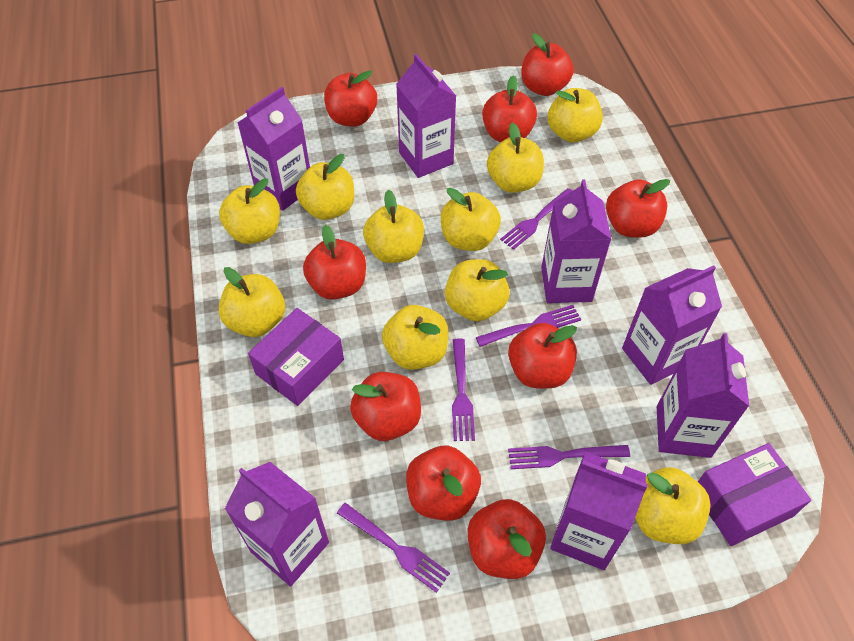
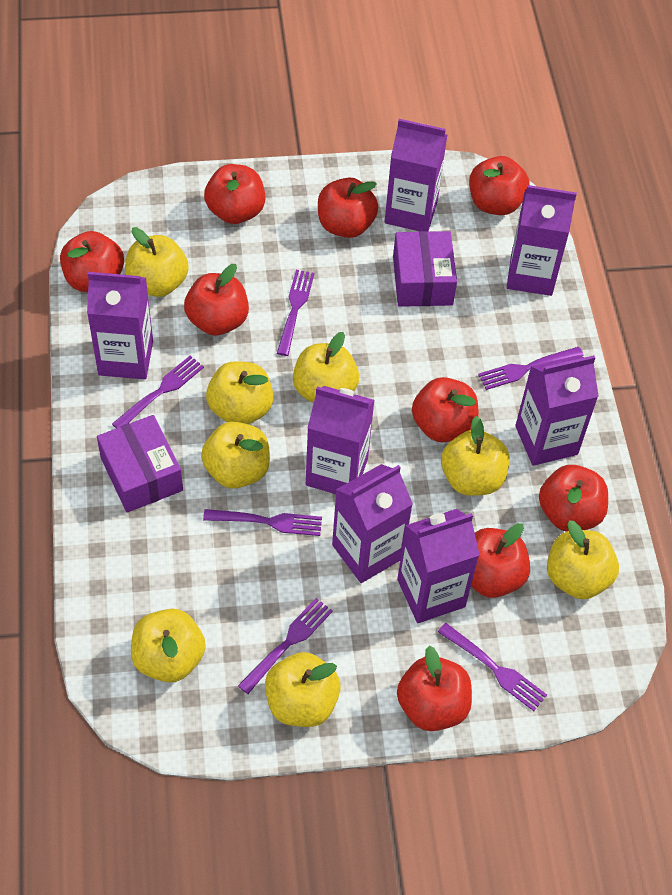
purple fork: 5 -> 6
yellow apple: 10 -> 8

